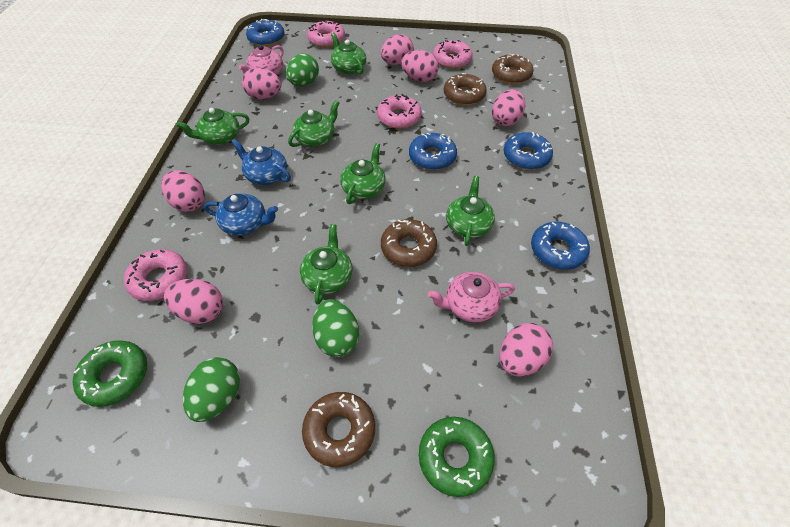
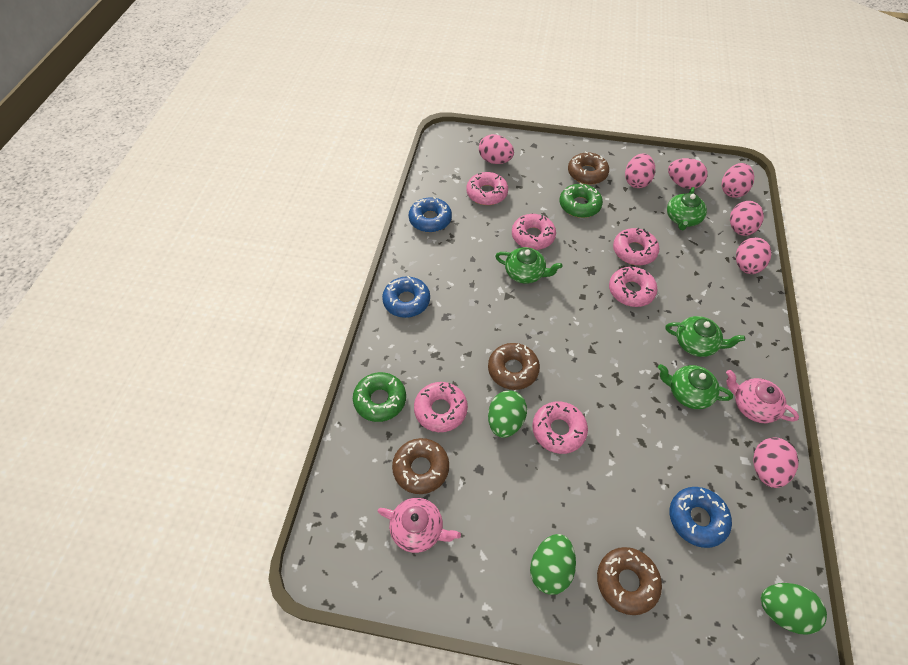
blue donut: 4 -> 3
blue teapot: 2 -> 0
green teapot: 6 -> 4
pink donut: 4 -> 6

